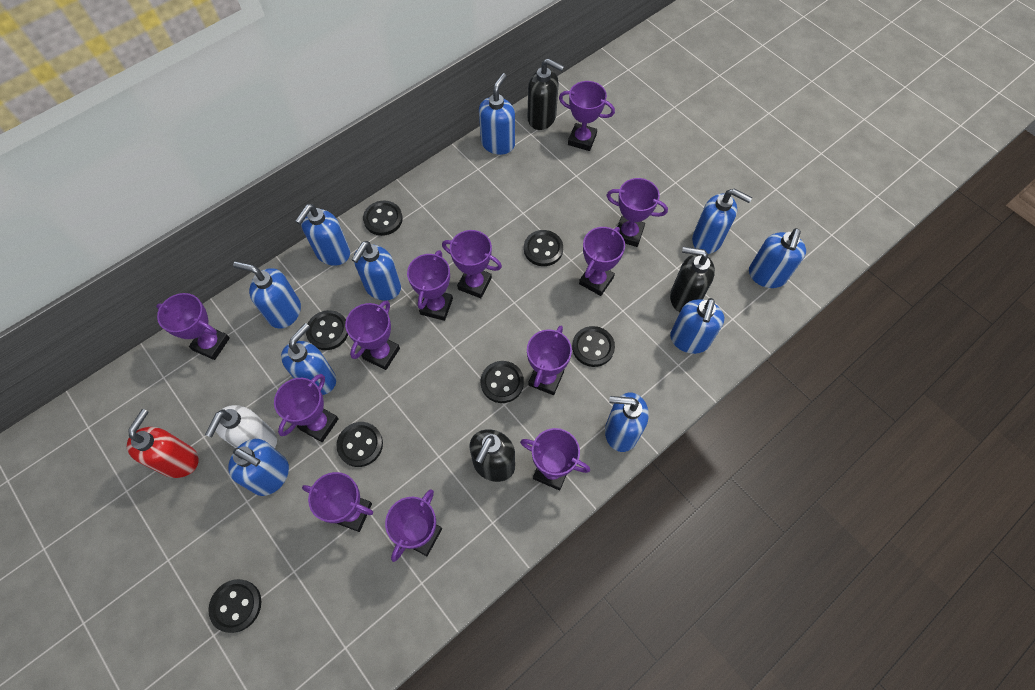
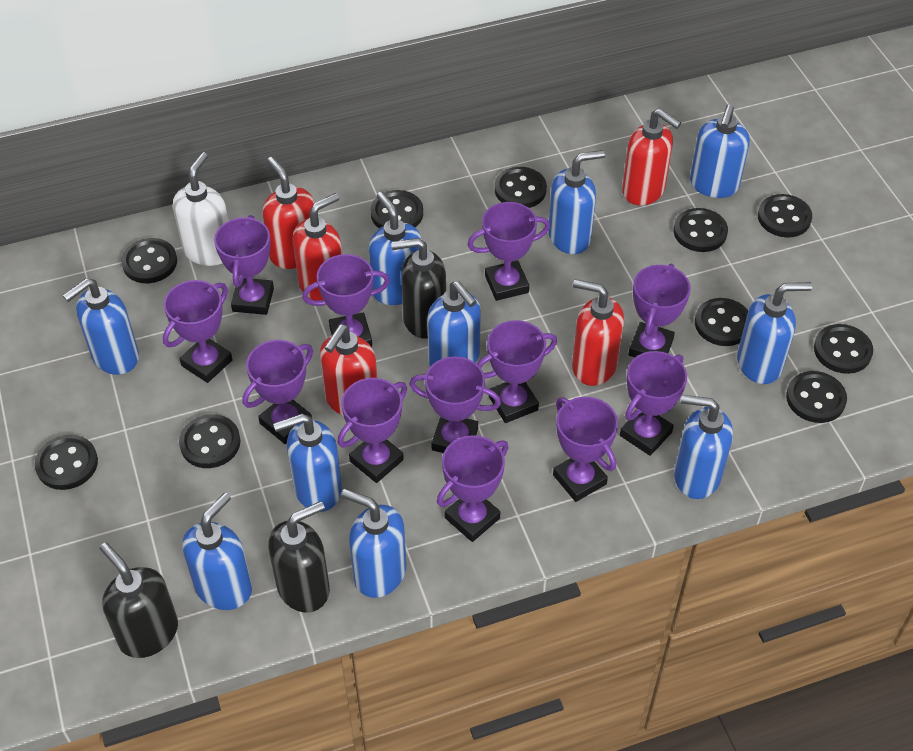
black button: 7 -> 10
red soap dispenser: 1 -> 5

